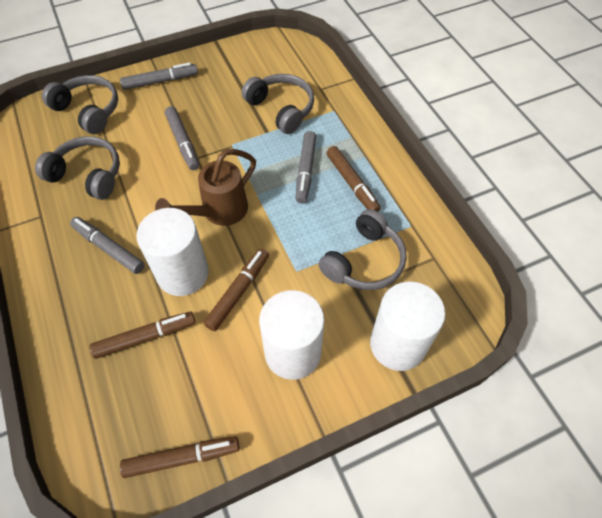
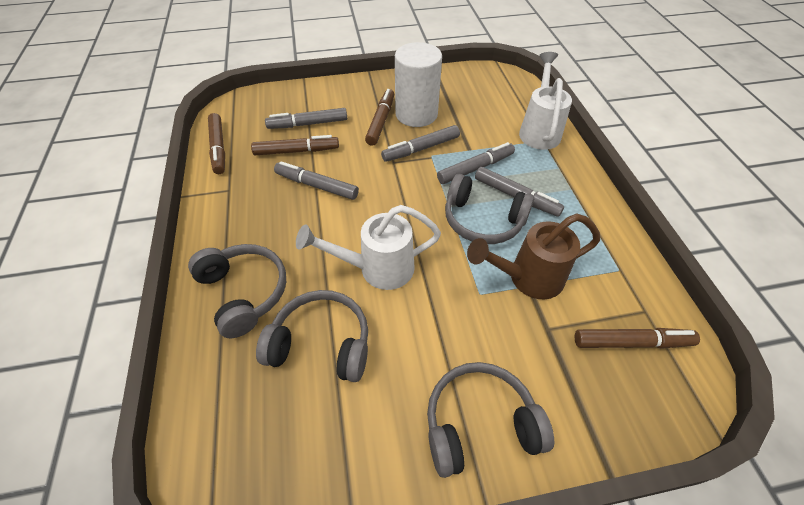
grey marker: 4 -> 5
white cylinder: 3 -> 1
white watering can: 0 -> 2

